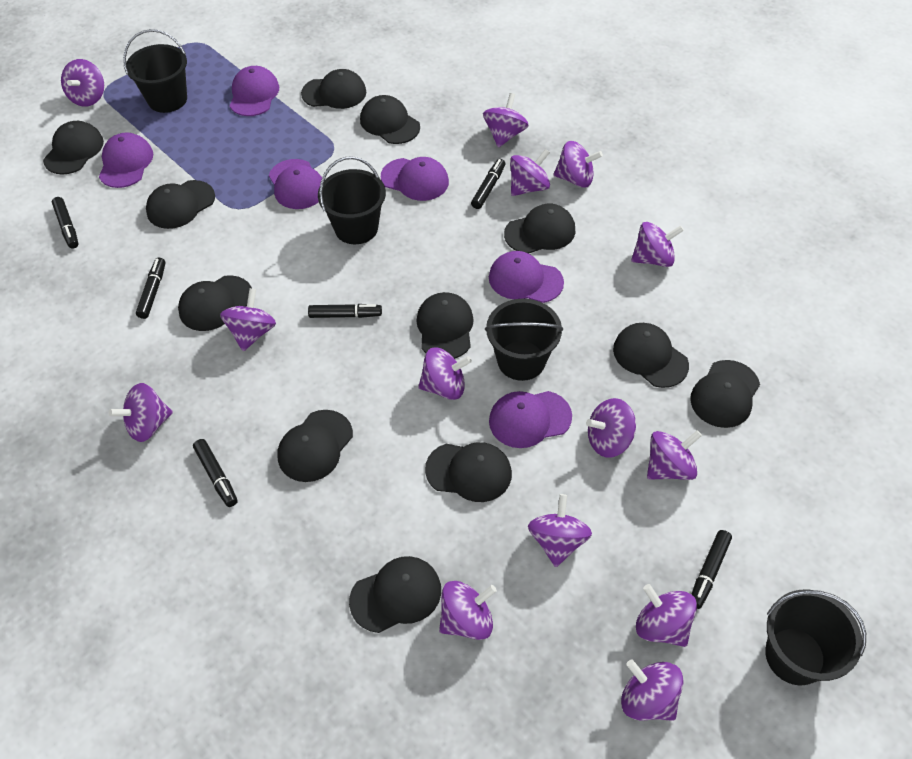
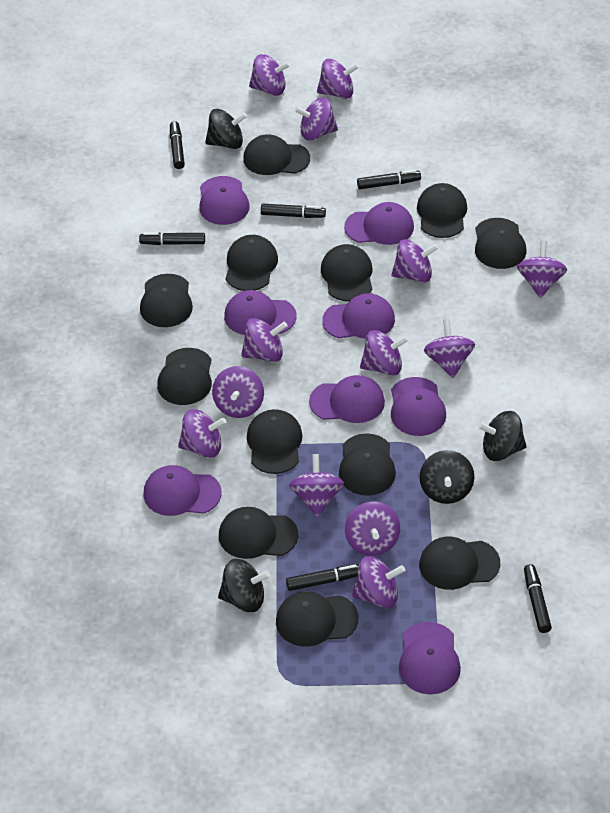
black bucket: 4 -> 0
black spinning top: 0 -> 4
purple cap: 6 -> 8
purple spinning top: 14 -> 13

